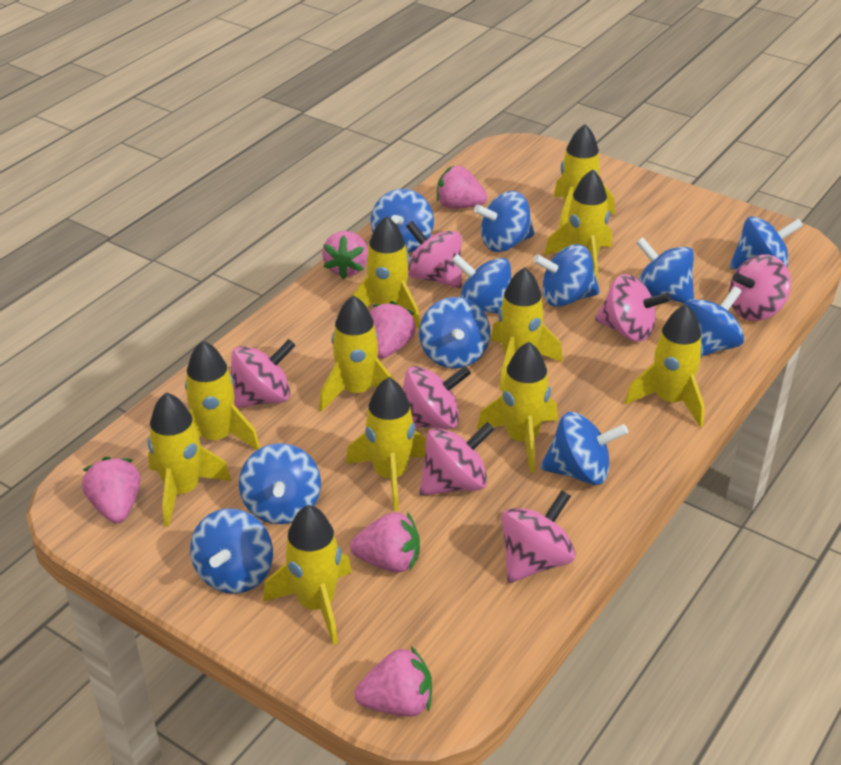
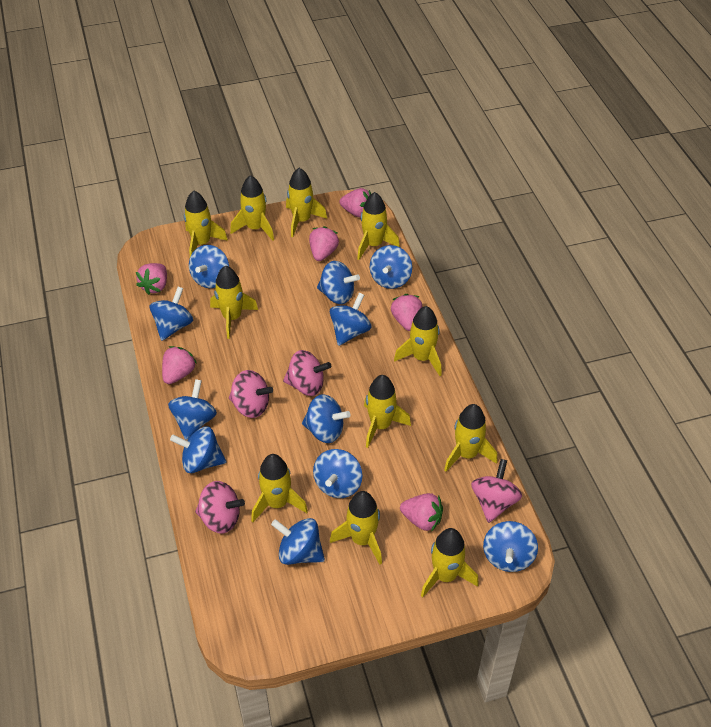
pink spinning top: 7 -> 4

